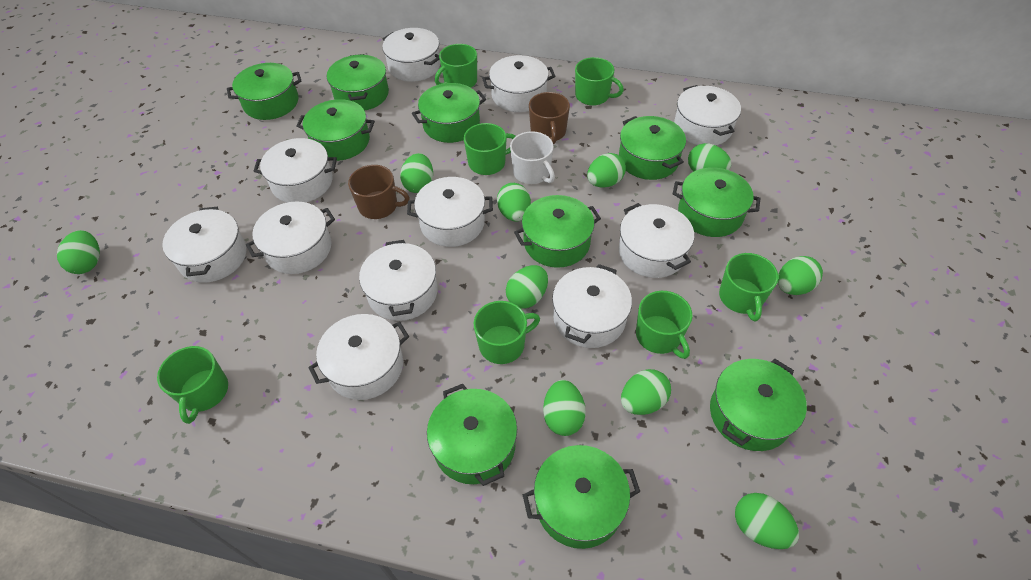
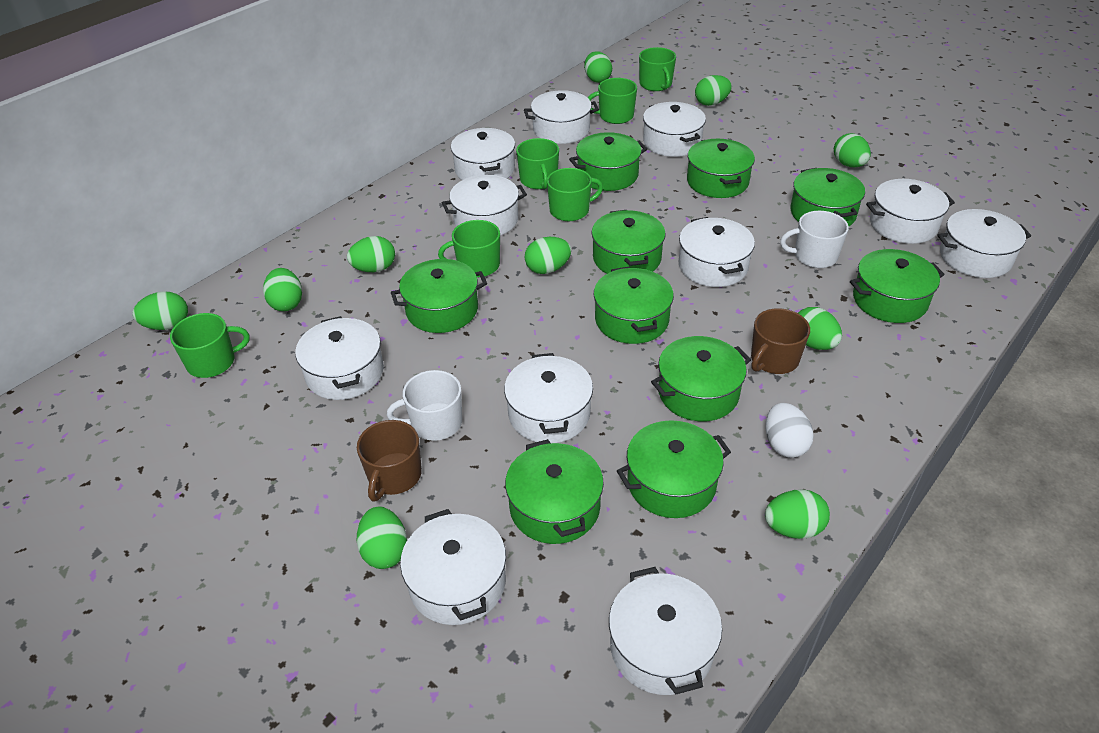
green mug: 7 -> 6
white egg: 0 -> 1
white mug: 1 -> 2

